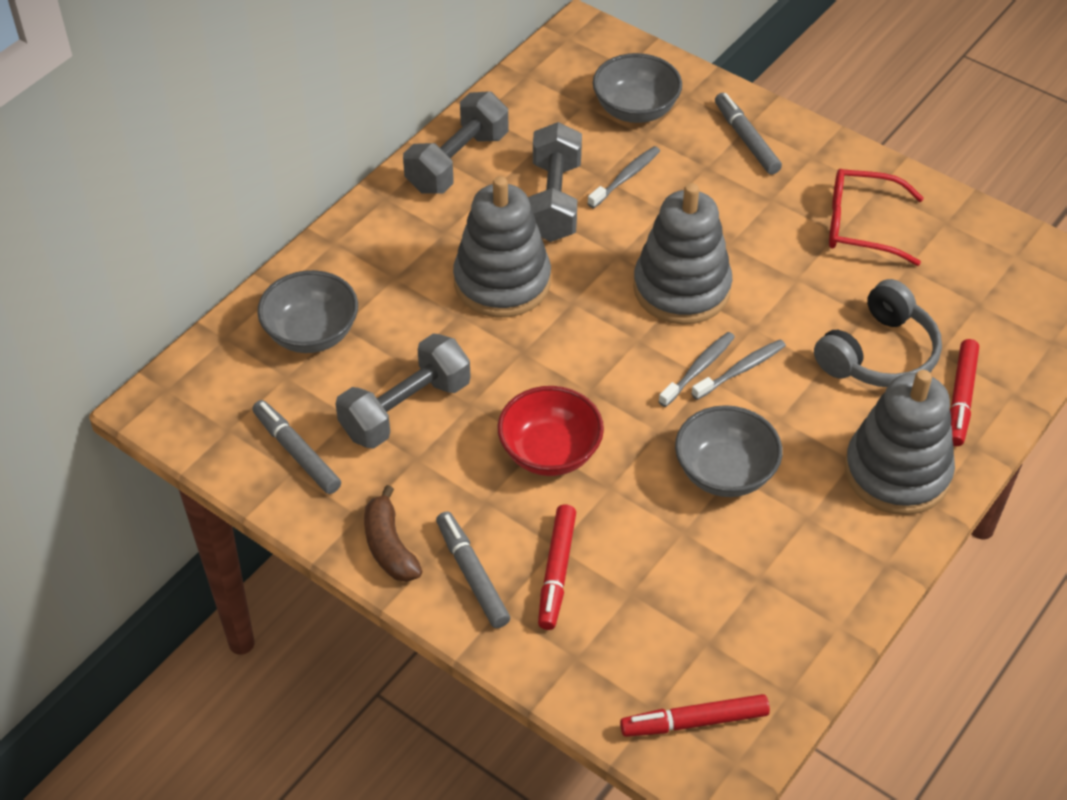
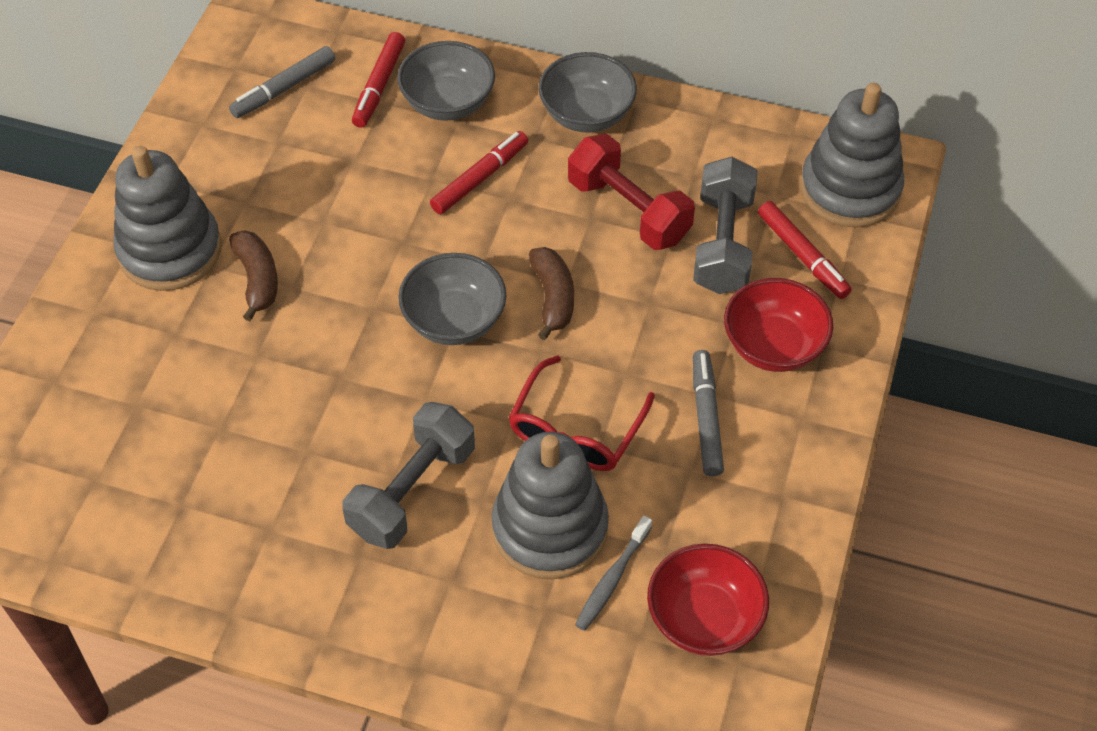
brown banana: 1 -> 2
grey dumbbell: 3 -> 2
grey headphones: 1 -> 0
grey marker: 3 -> 2
grey toothbrush: 3 -> 1
red bowl: 1 -> 2
red dumbbell: 0 -> 1

